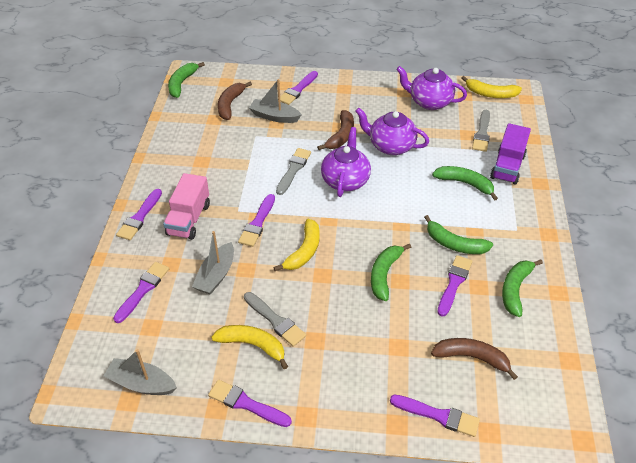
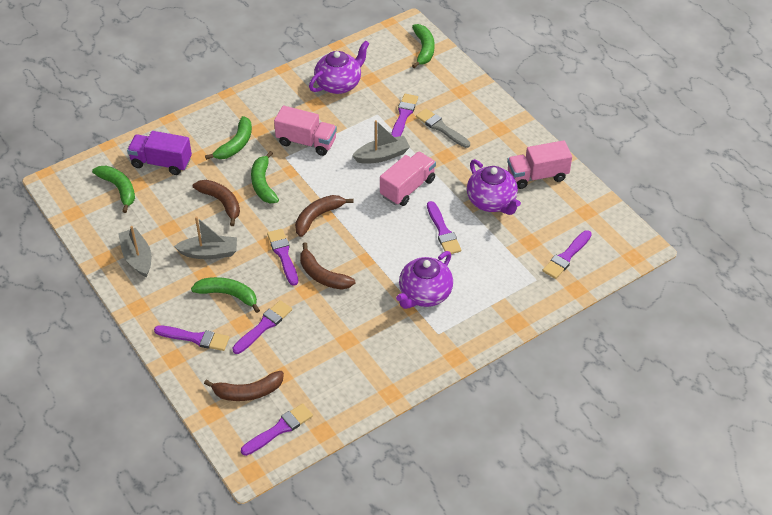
brown banana: 3 -> 4
grey brush: 3 -> 1
pink truck: 1 -> 3
yellow banana: 3 -> 0

